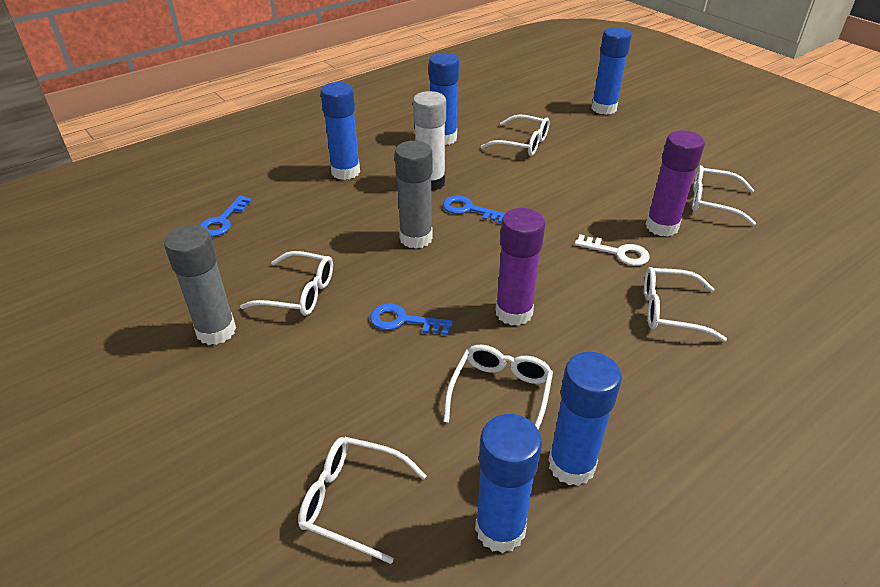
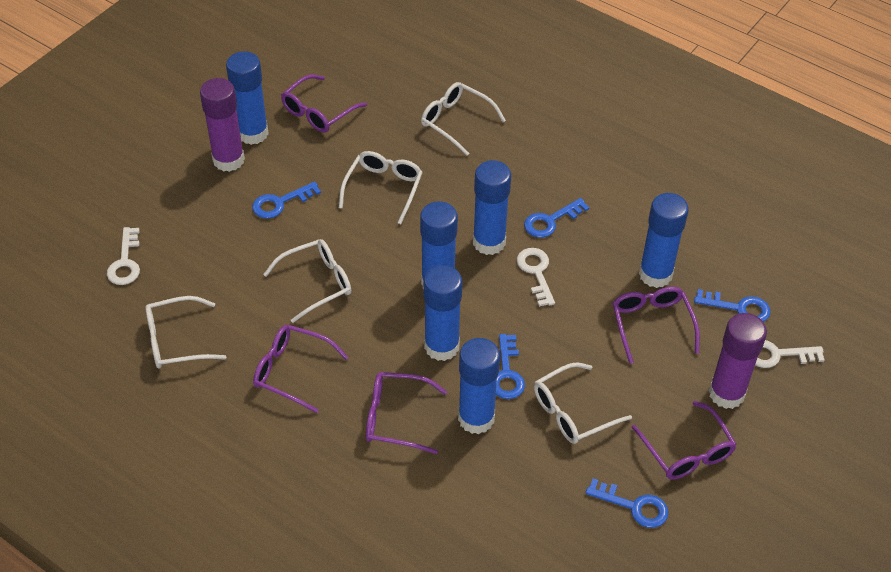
blue glue stick: 5 -> 6
blue key: 3 -> 5
grey glue stick: 2 -> 0
purple glasses: 0 -> 5
white glasses: 6 -> 5
white glue stick: 1 -> 0
white key: 1 -> 3

